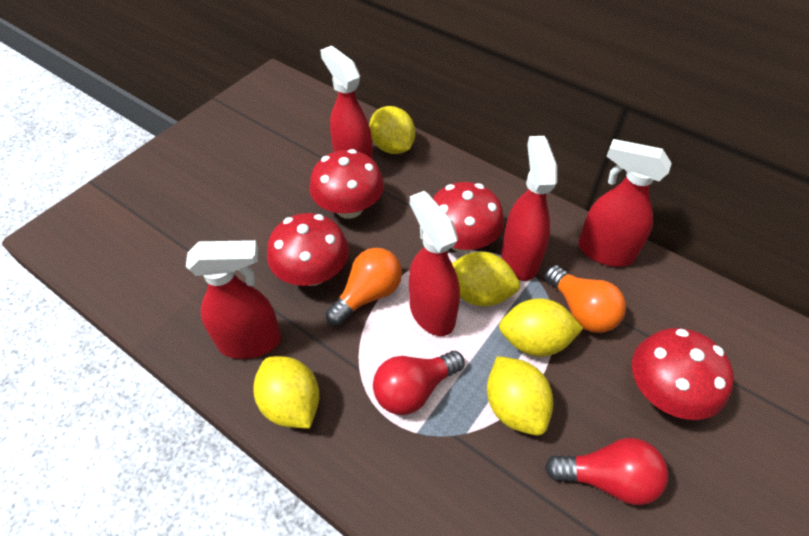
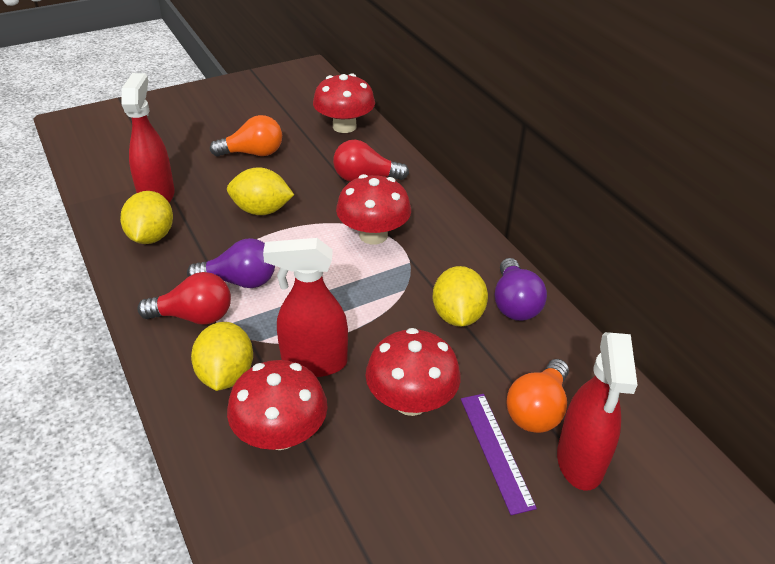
purple light bulb: 0 -> 2
purple ruler: 0 -> 1
red spray bottle: 5 -> 3
yellow lemon: 5 -> 4

